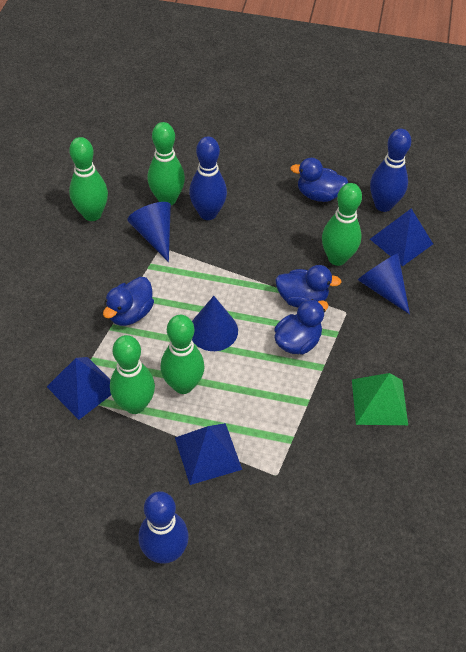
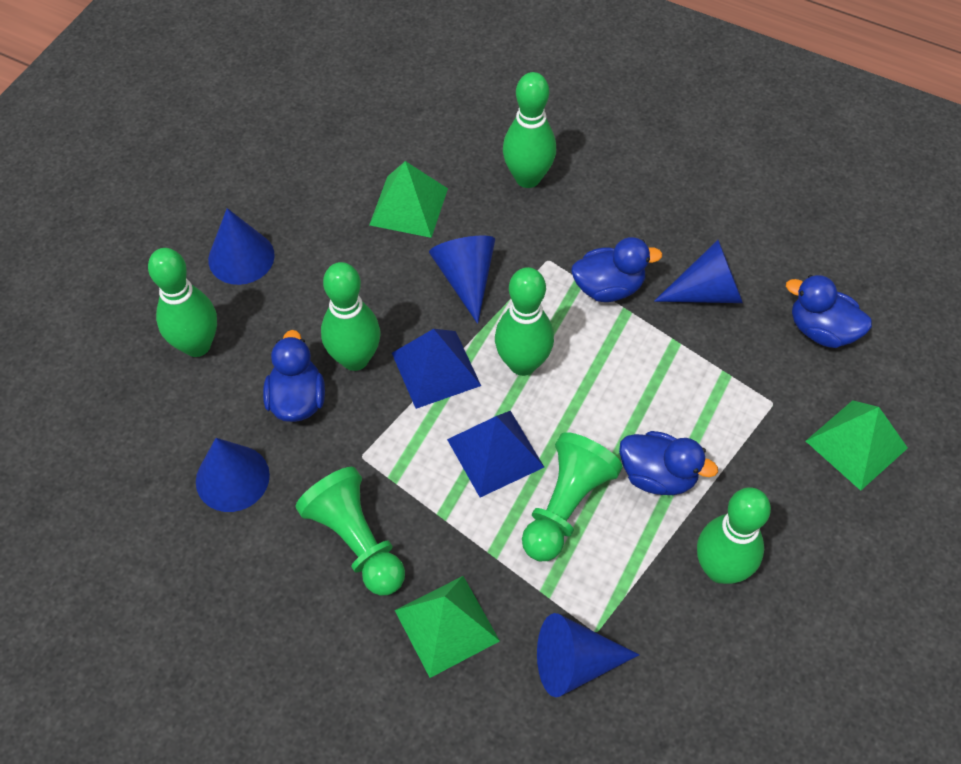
blue bowling pin: 3 -> 0
blue cone: 3 -> 5
blue pyramid: 3 -> 2
green pawn: 0 -> 2
green pyramid: 1 -> 3

